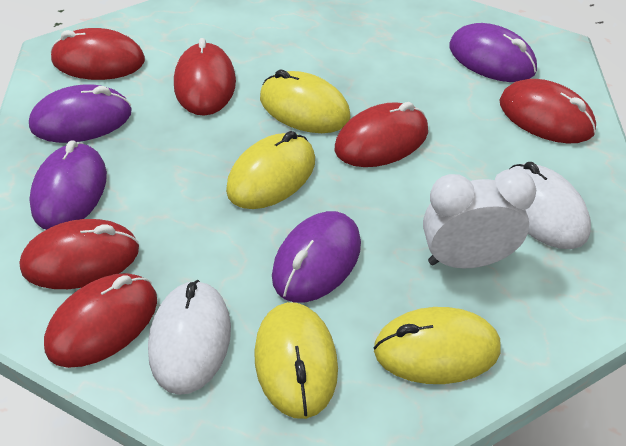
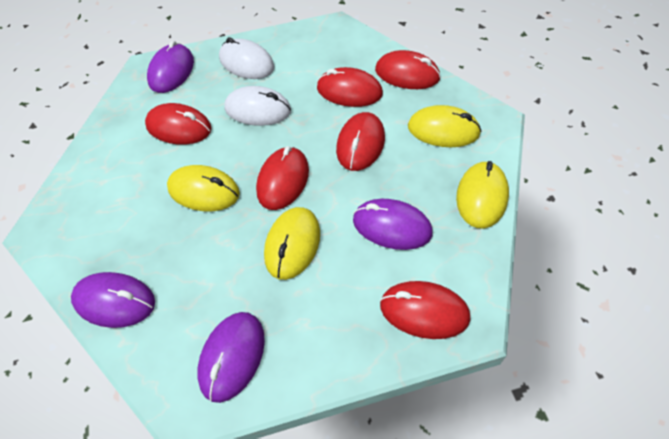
white clock: 1 -> 0

